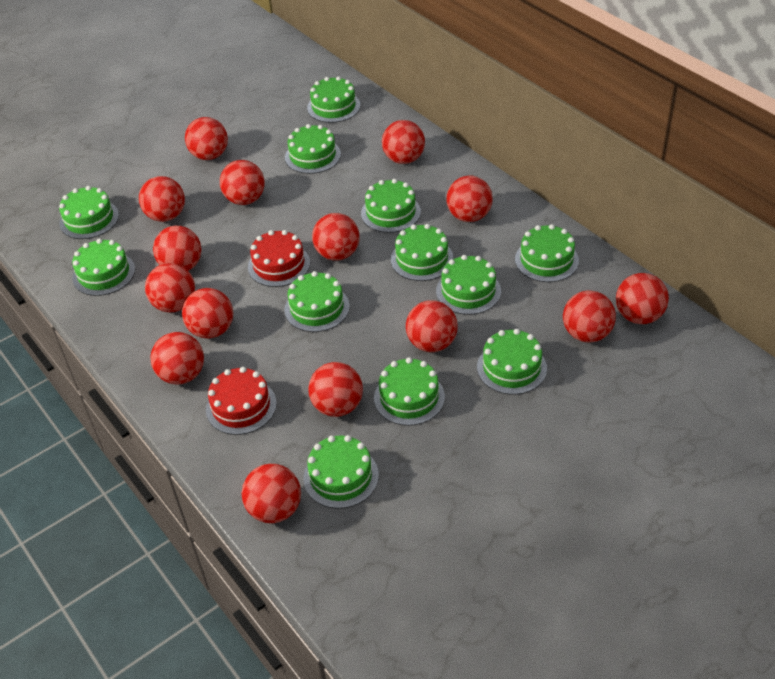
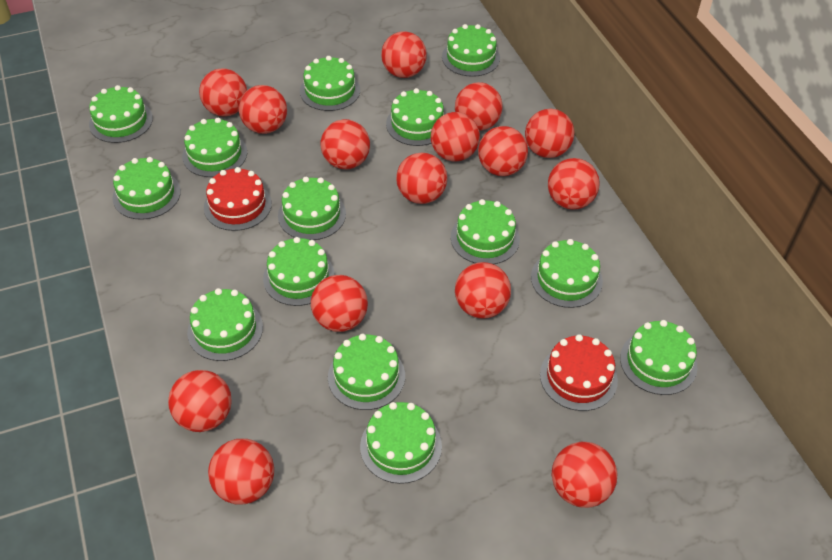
green cake: 12 -> 14

